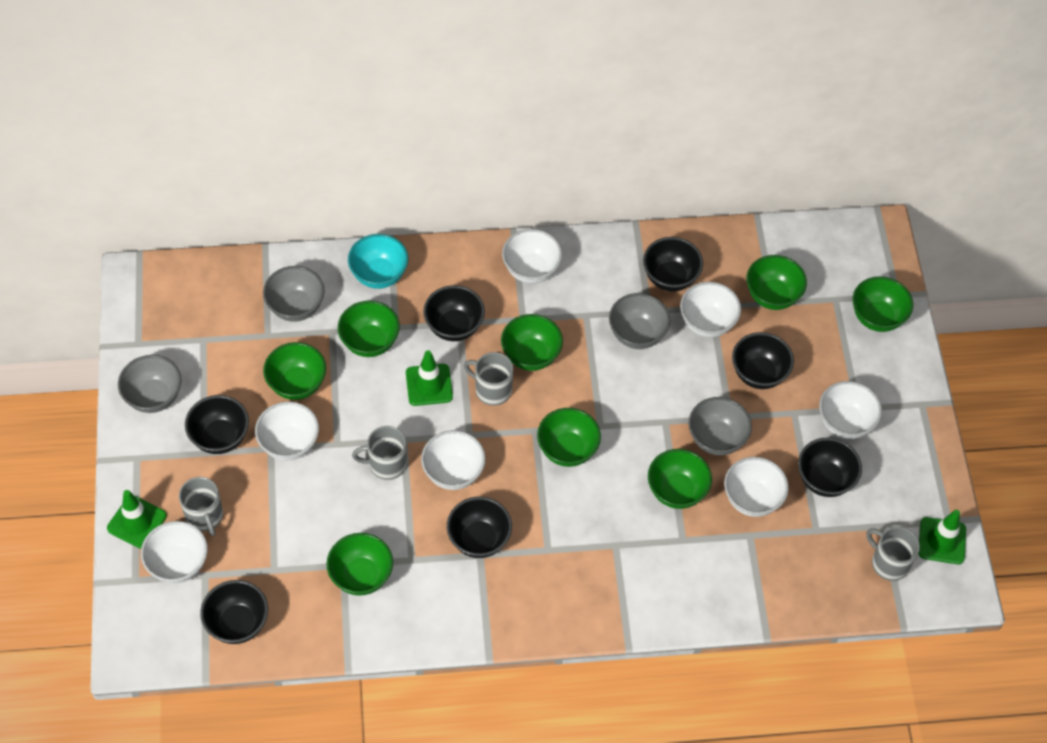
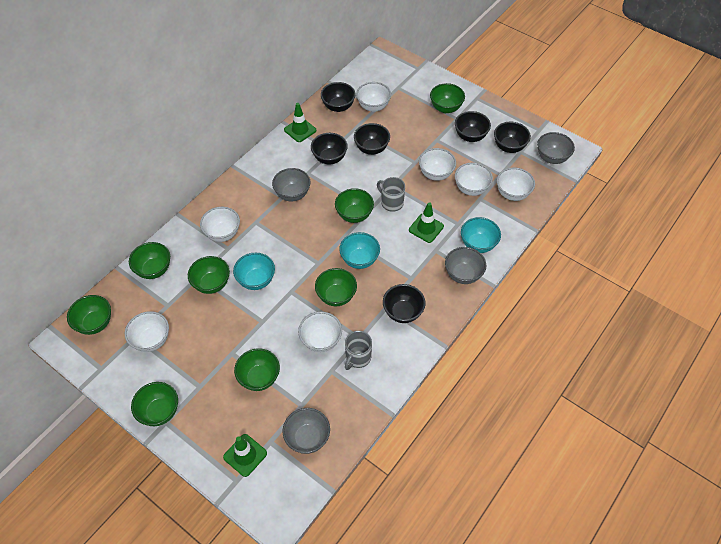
black bowl: 7 -> 6
grey mug: 4 -> 2
turquoise bowl: 1 -> 3

